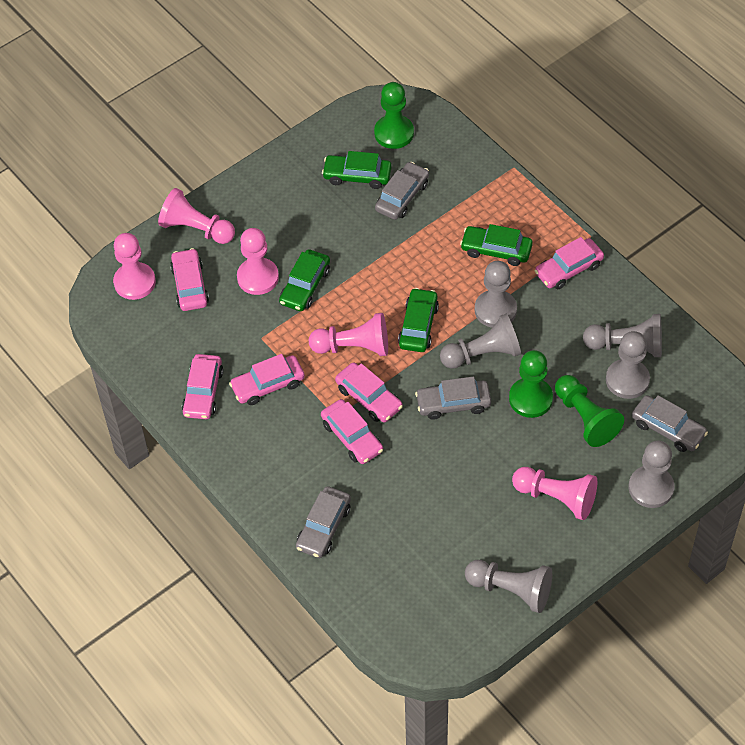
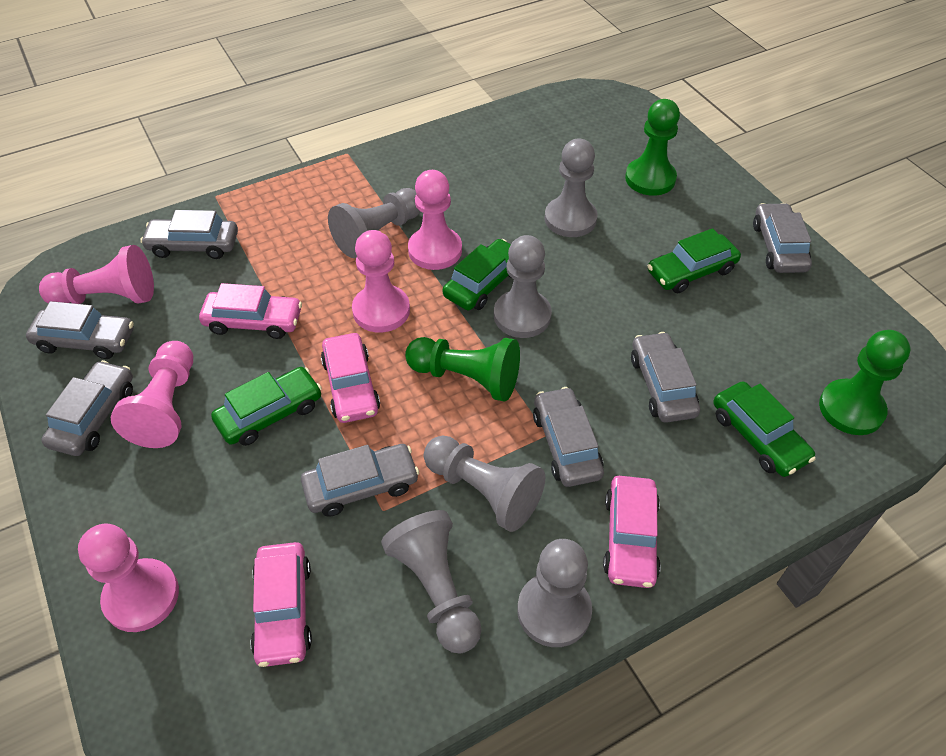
grey car: 4 -> 7
pink car: 6 -> 4

